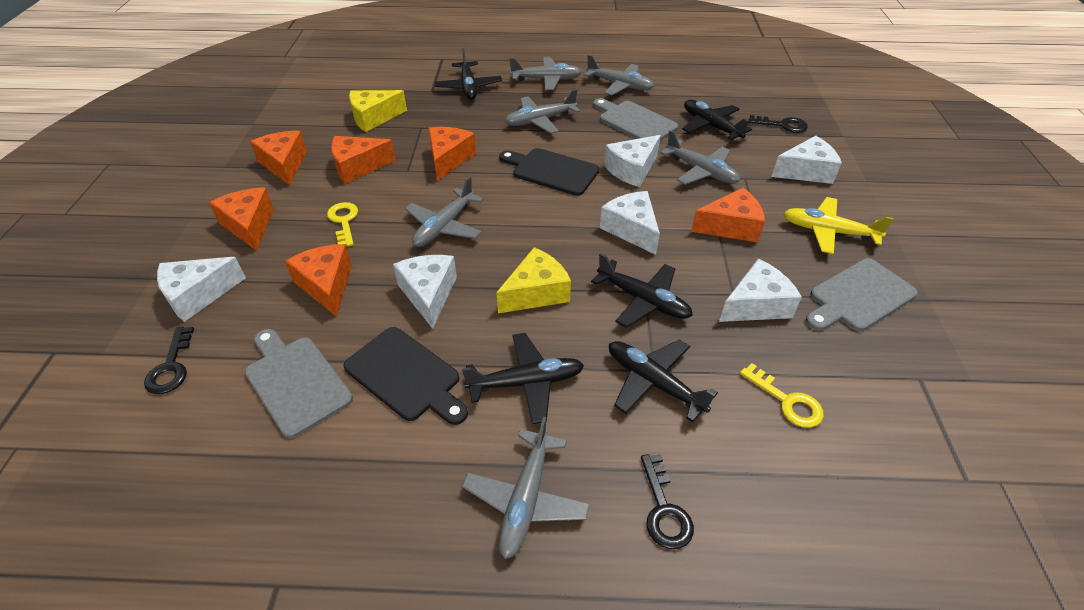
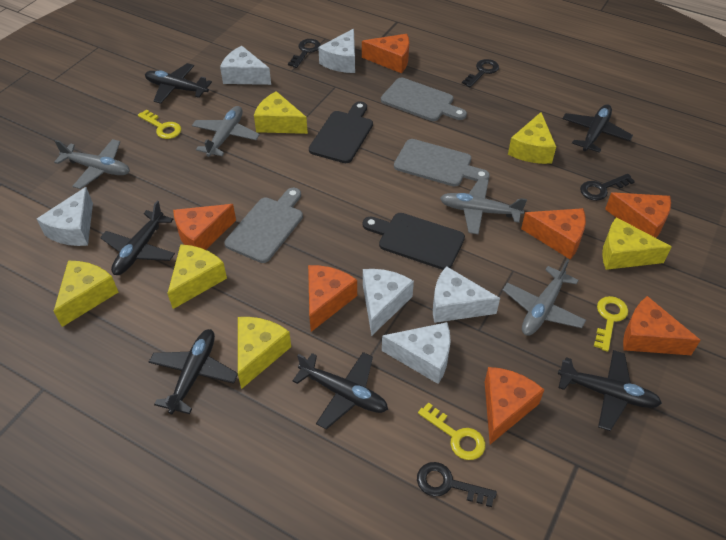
black key: 3 -> 4
black plane: 5 -> 6
grey plane: 6 -> 4
orange cheese: 6 -> 7
yellow cheese: 2 -> 6
yellow key: 2 -> 3
yellow plane: 1 -> 0

